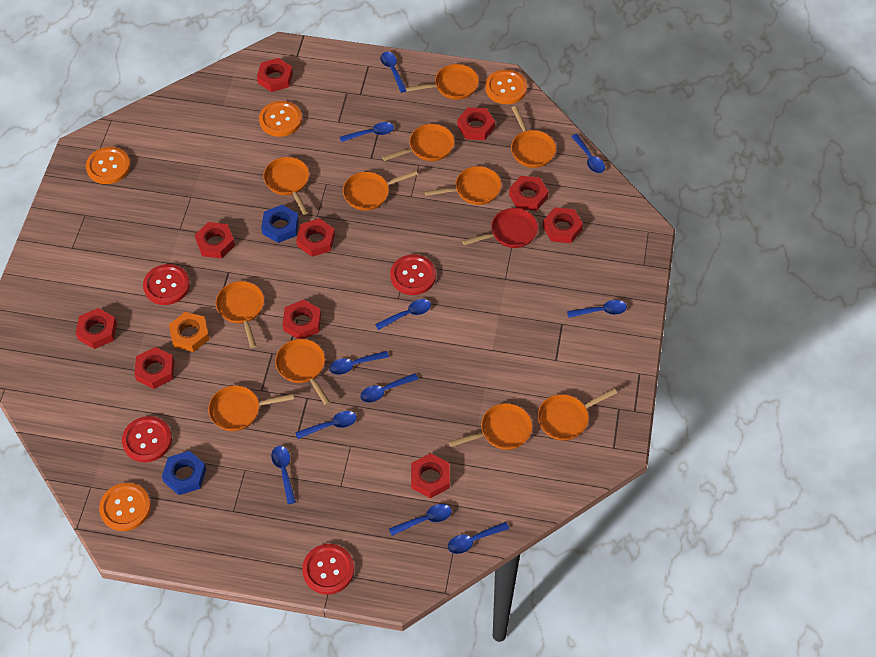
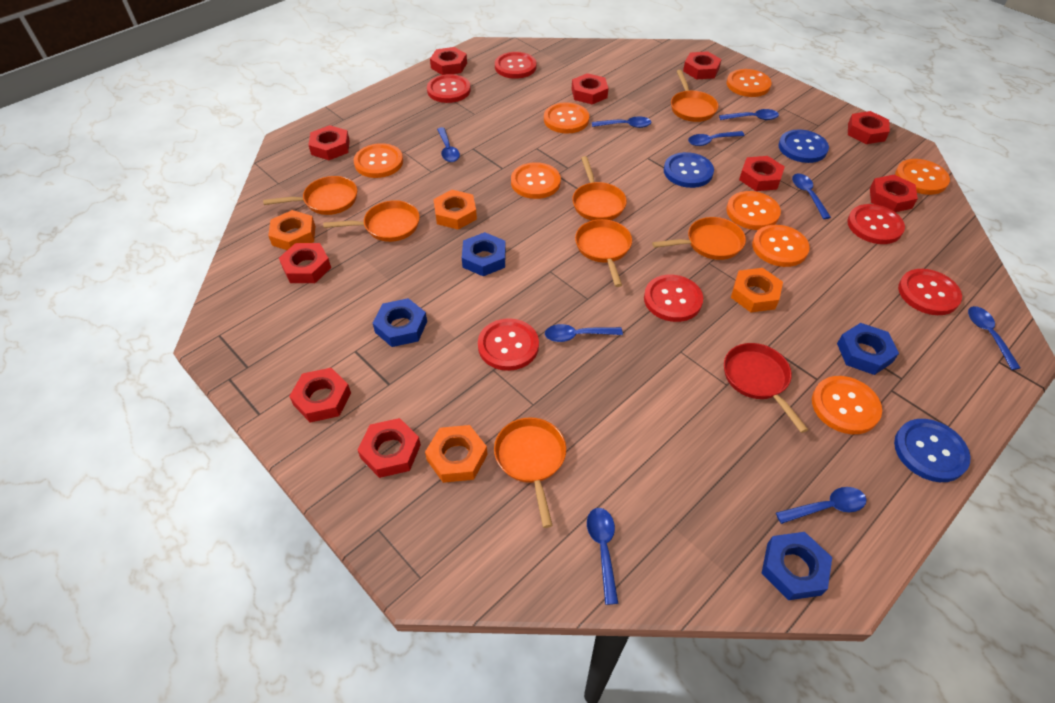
blue button: 0 -> 3
blue nut: 2 -> 4
blue spoon: 11 -> 9
orange button: 4 -> 8
orange nut: 1 -> 4
orange pan: 11 -> 7
red button: 4 -> 6

